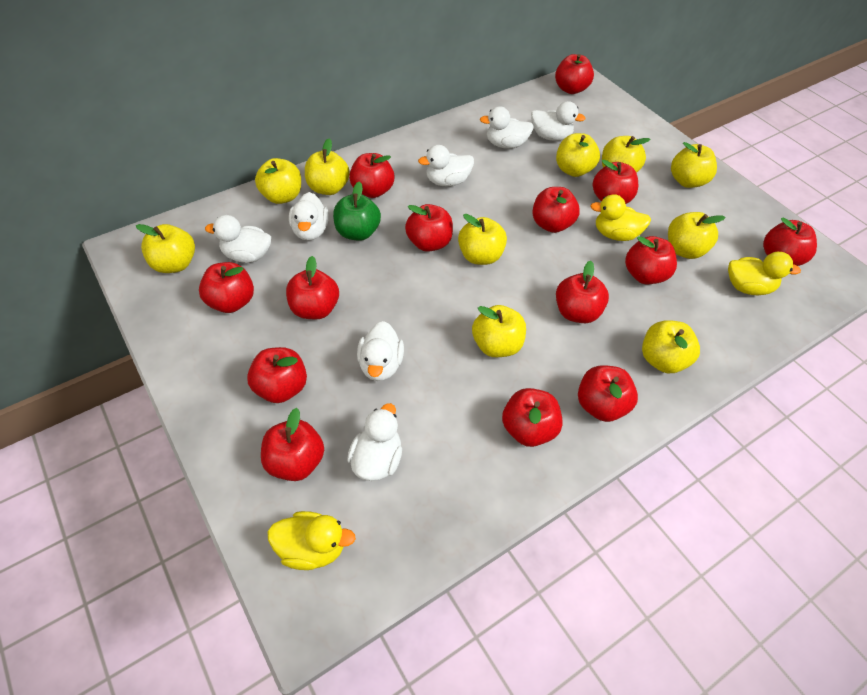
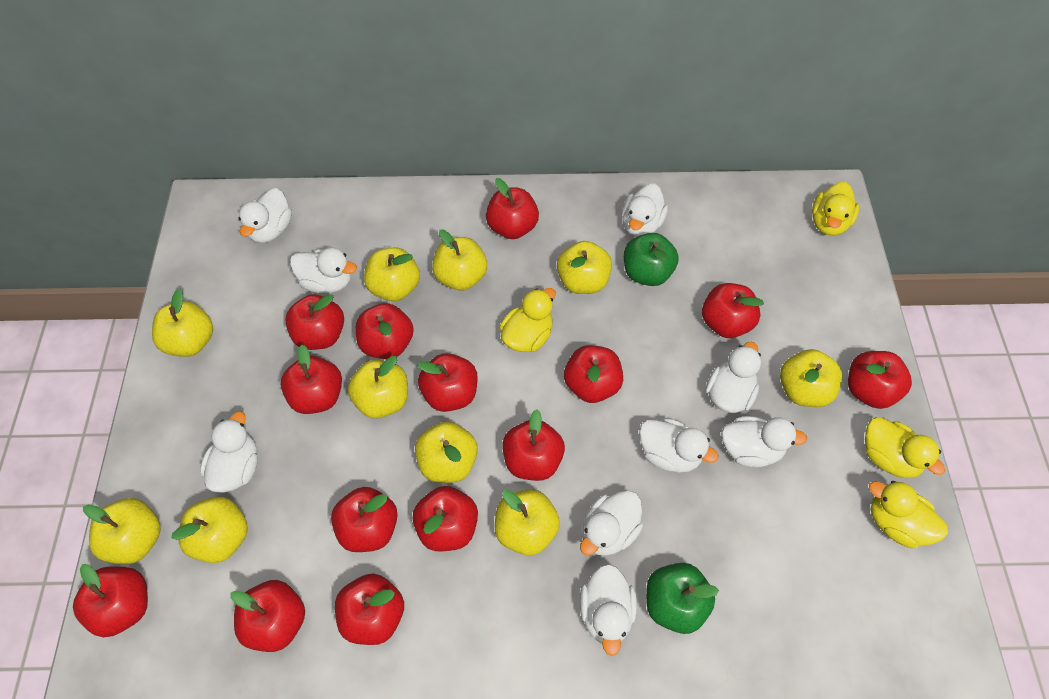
green apple: 1 -> 2
white duck: 7 -> 9
yellow duck: 3 -> 4

